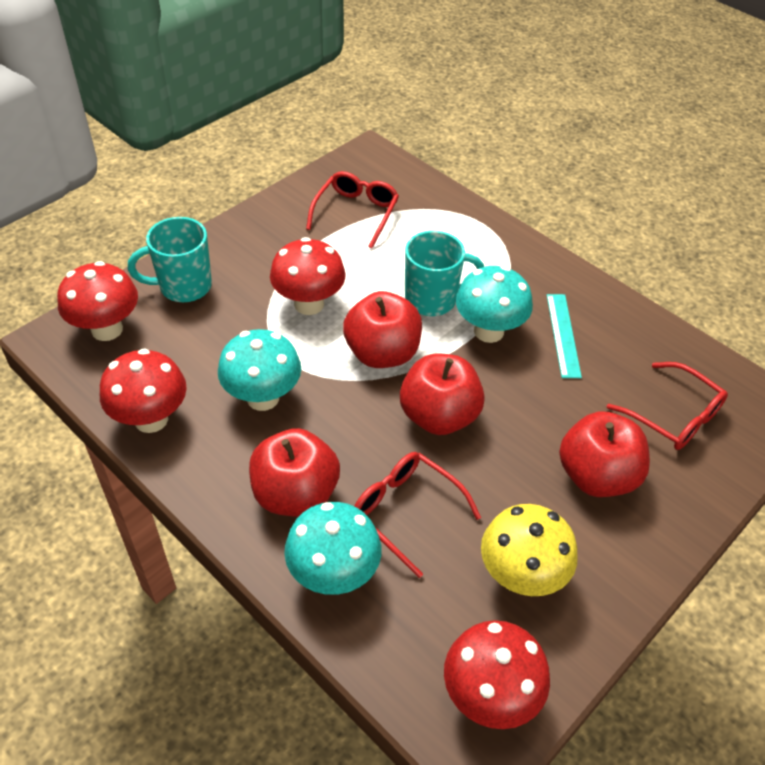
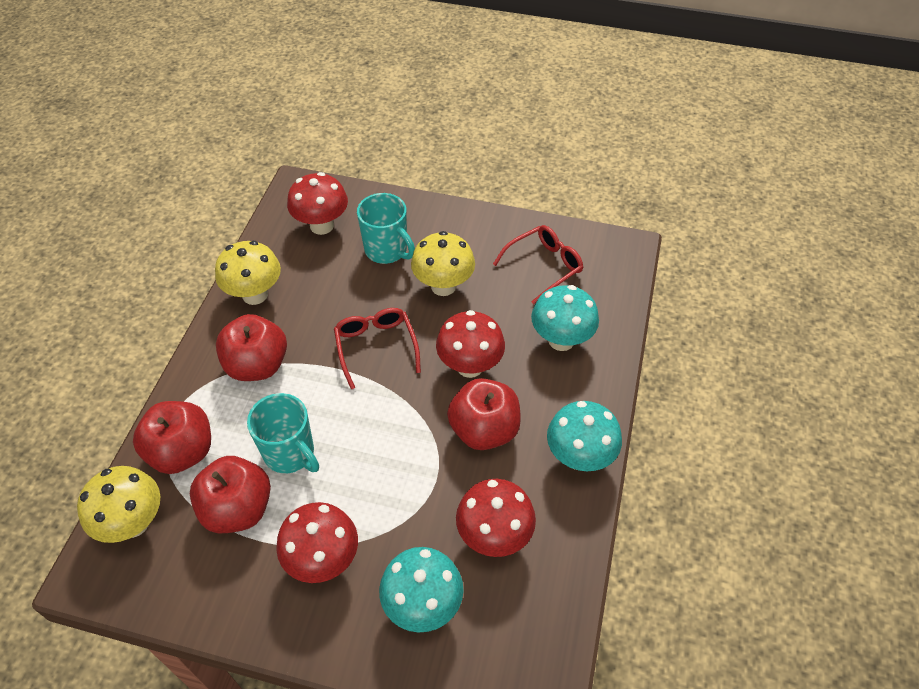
red glasses: 3 -> 2
turquoise ruler: 1 -> 0
yellow mushroom: 1 -> 3

